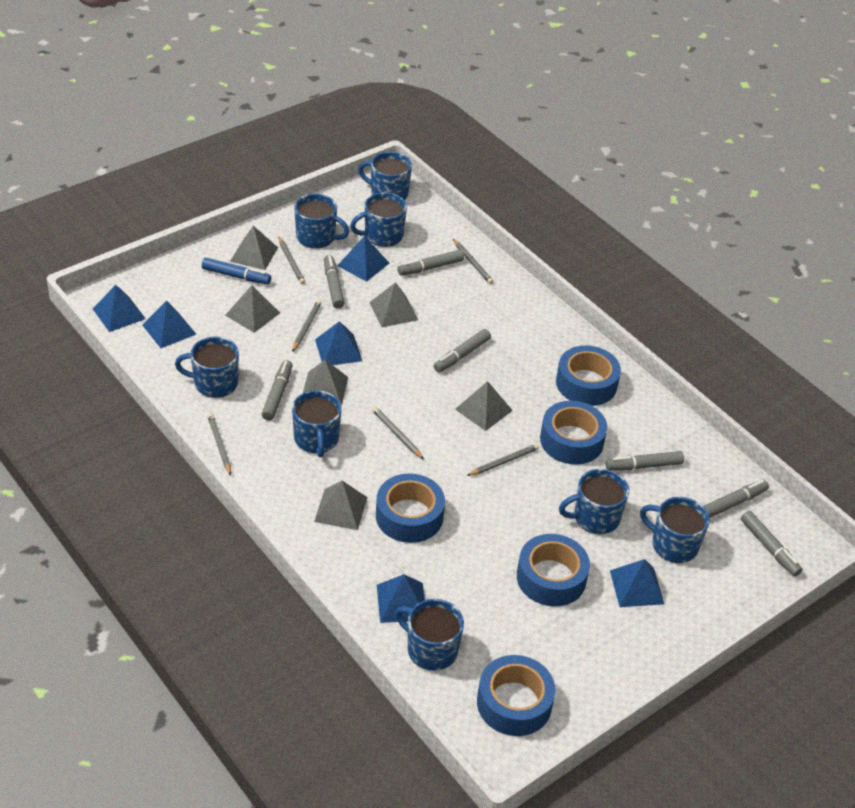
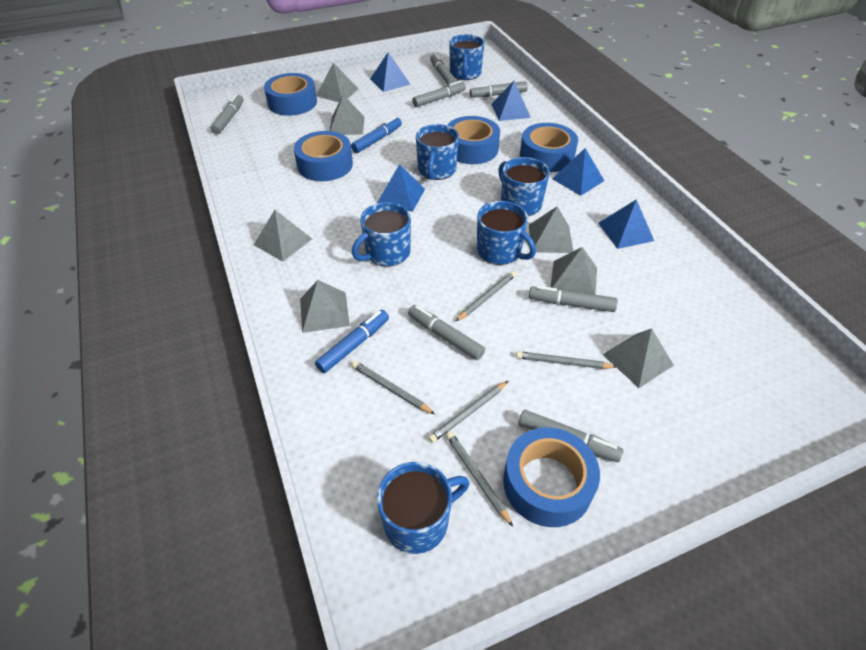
blue marker: 1 -> 2
blue mug: 8 -> 6
blue pyramid: 6 -> 5
grey pencil: 6 -> 5
grey pyramid: 6 -> 7

